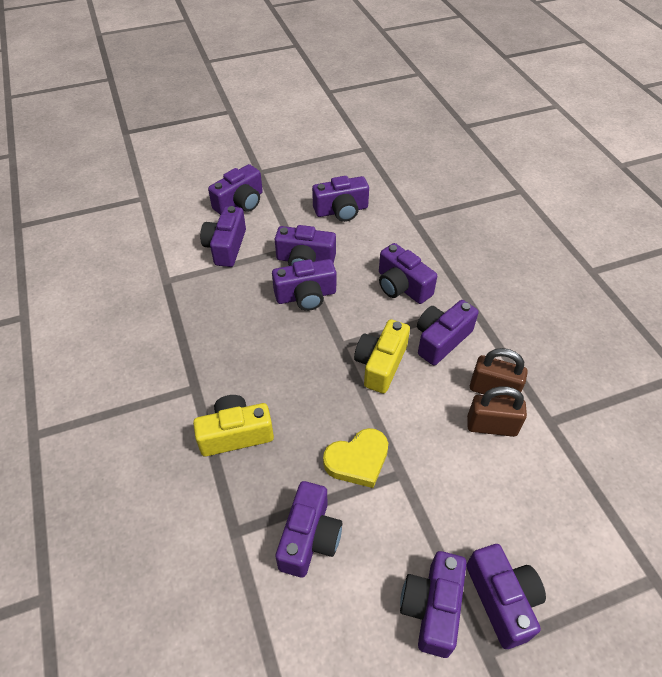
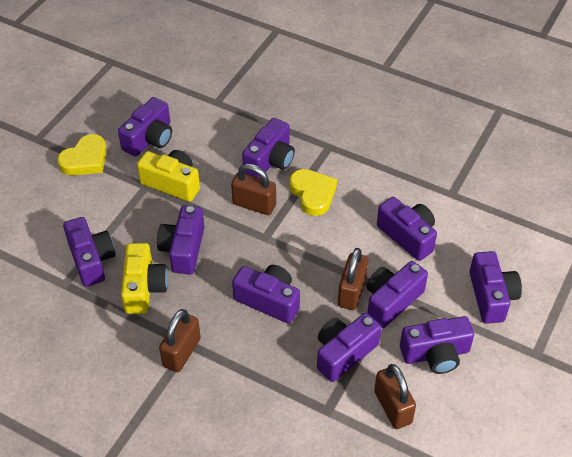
brown padlock: 2 -> 4
yellow heart: 1 -> 2

